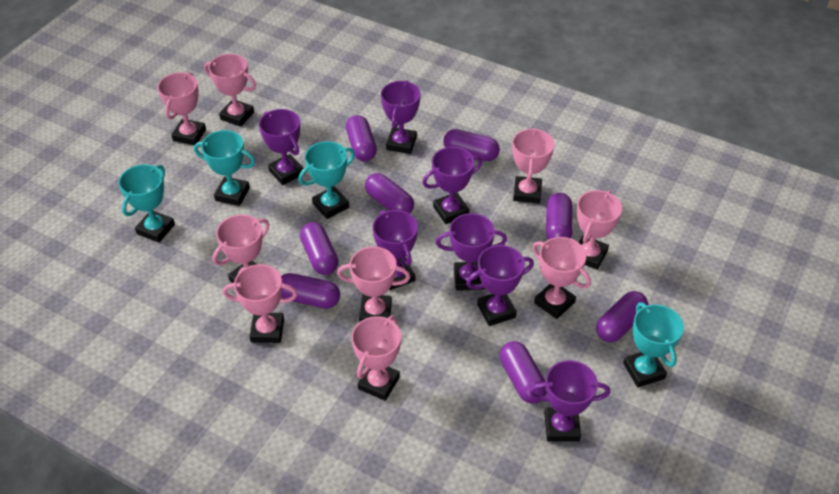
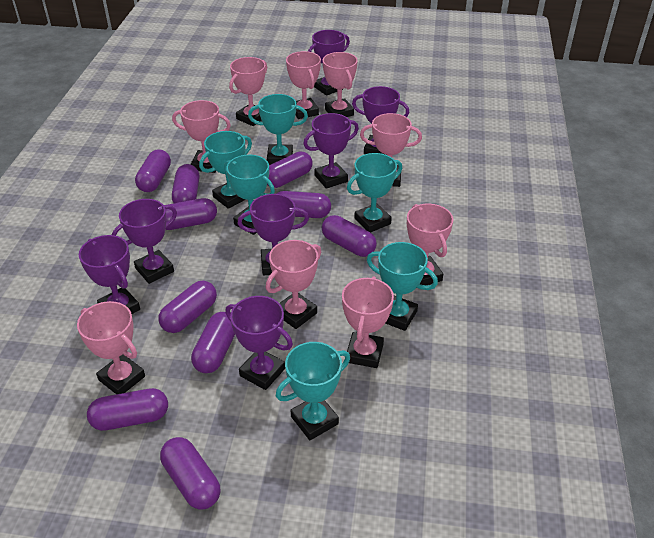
purple capsule: 8 -> 10
turquoise trophy: 4 -> 6

